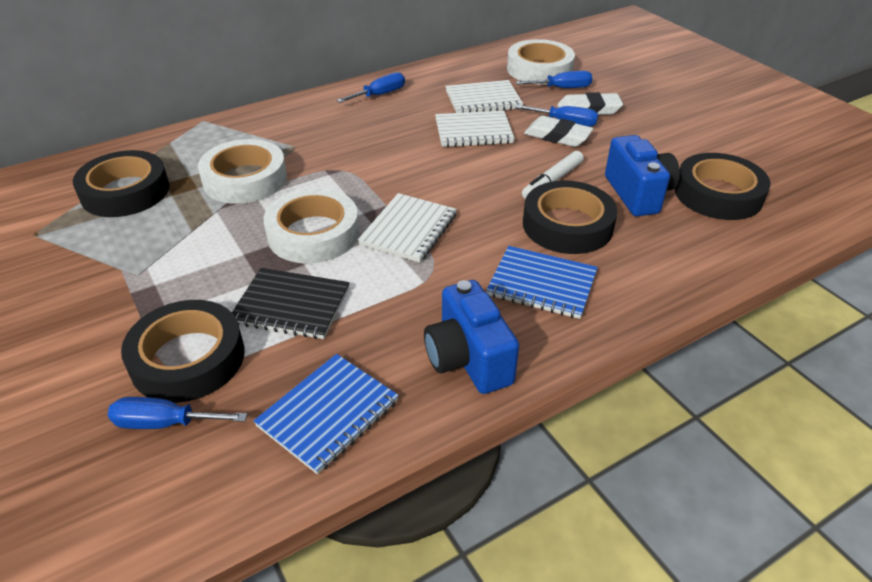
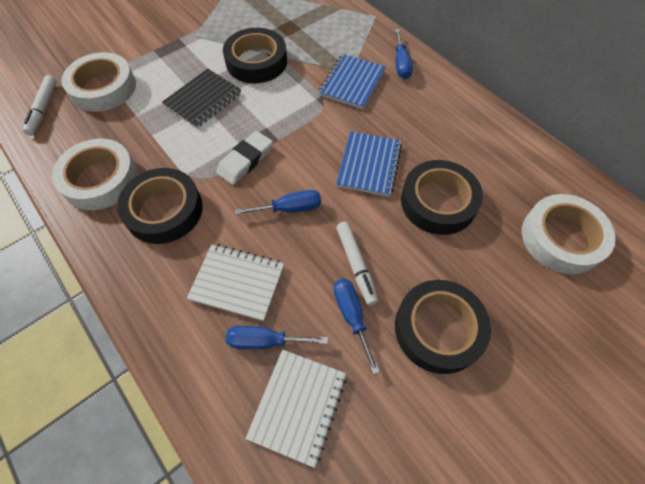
blue camera: 2 -> 0
white eraser: 2 -> 1
white marker: 1 -> 2
white notebook: 3 -> 2

